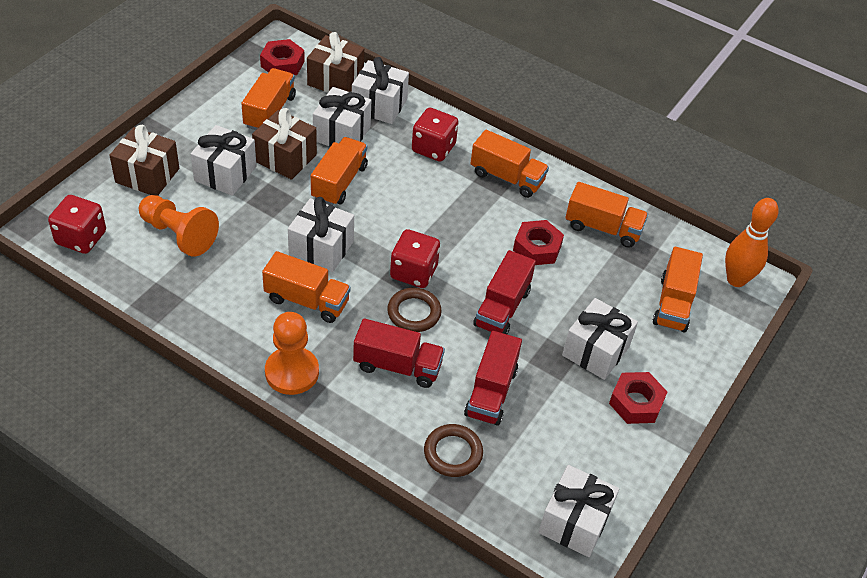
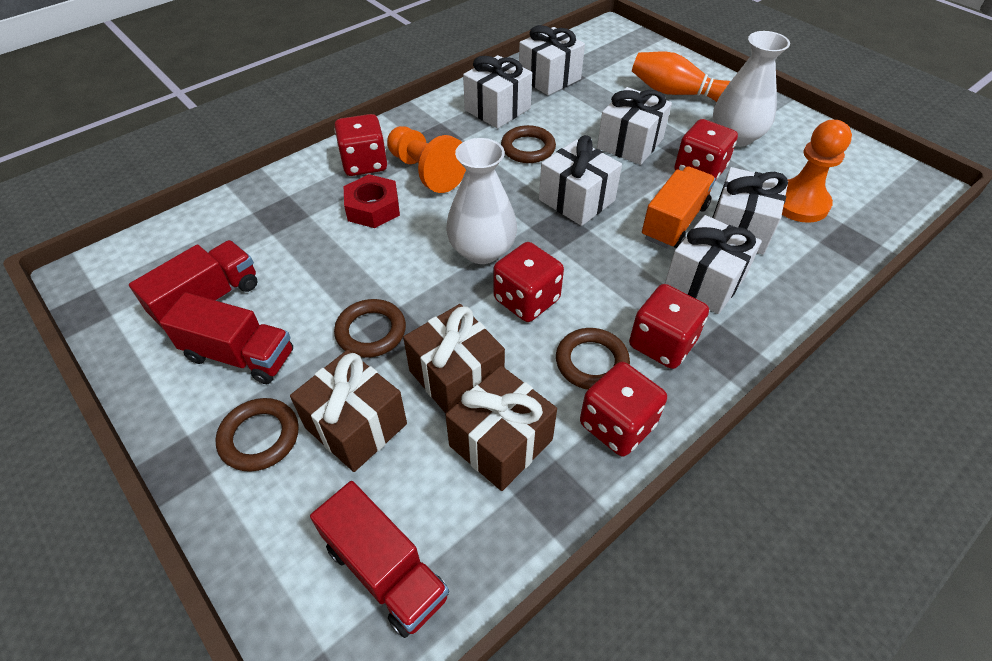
brown ring: 2 -> 4
orange truck: 6 -> 1
red dice: 3 -> 5
red nut: 3 -> 1
white vase: 0 -> 2

